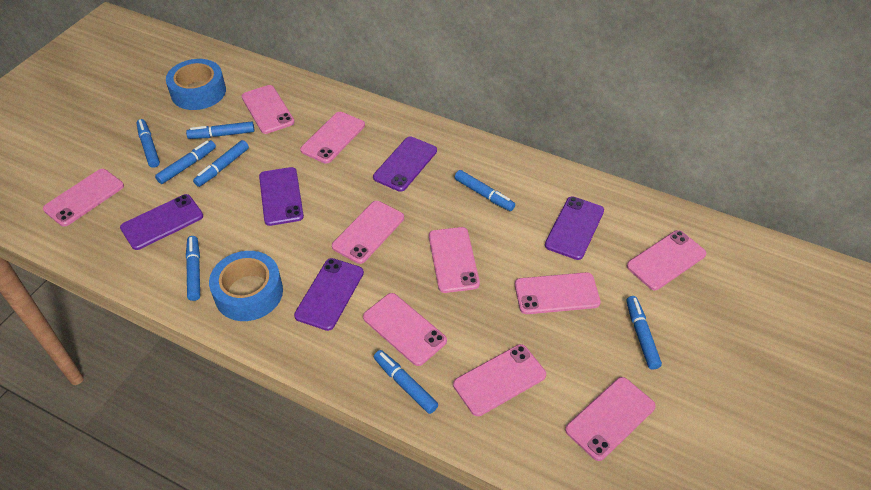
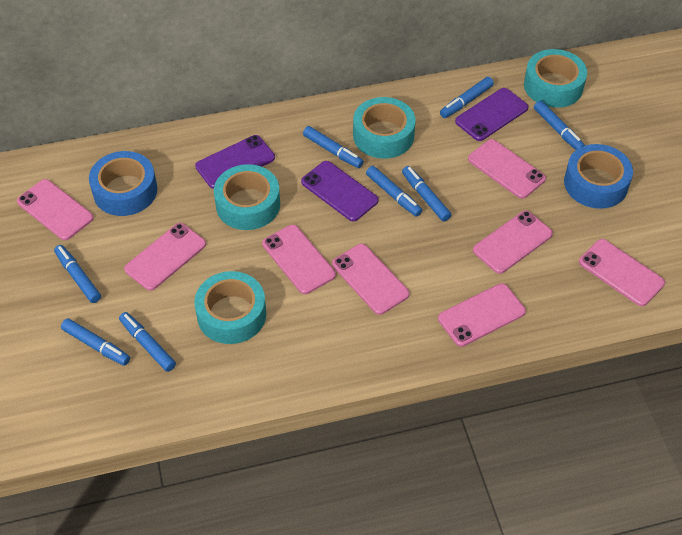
pink phone: 10 -> 8
purple phone: 5 -> 3
turquoise tape: 0 -> 4

